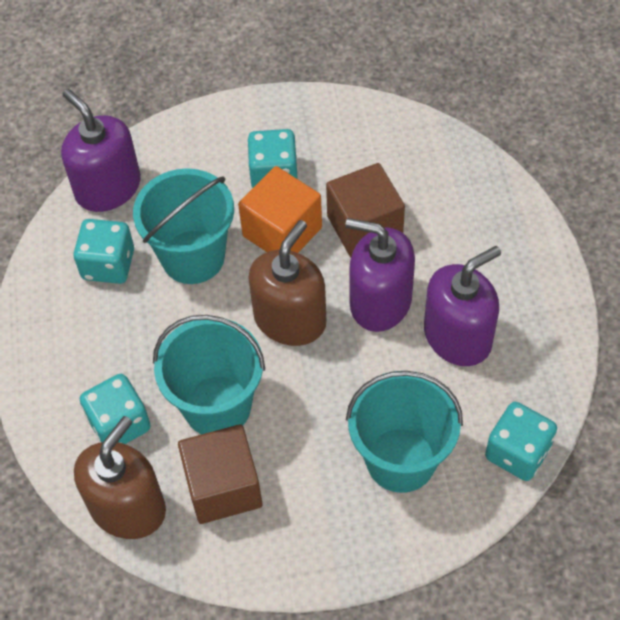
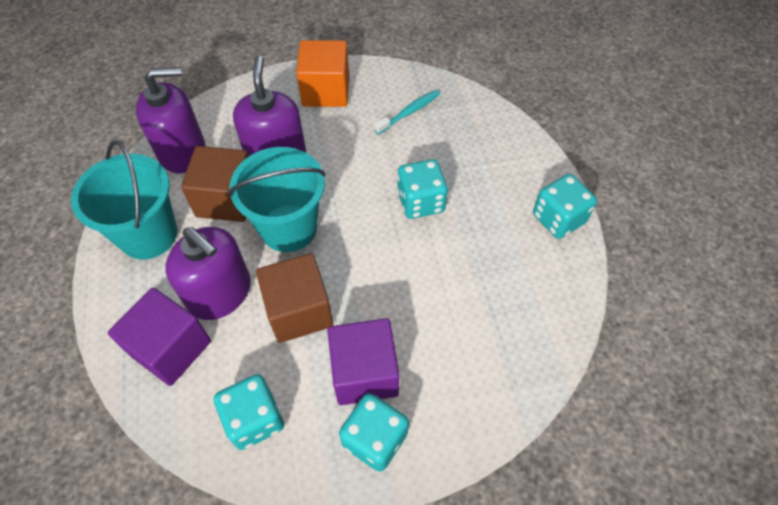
brown soap dispenser: 2 -> 0
purple cube: 0 -> 2
turquoise bucket: 3 -> 2
turquoise toothbrush: 0 -> 1

